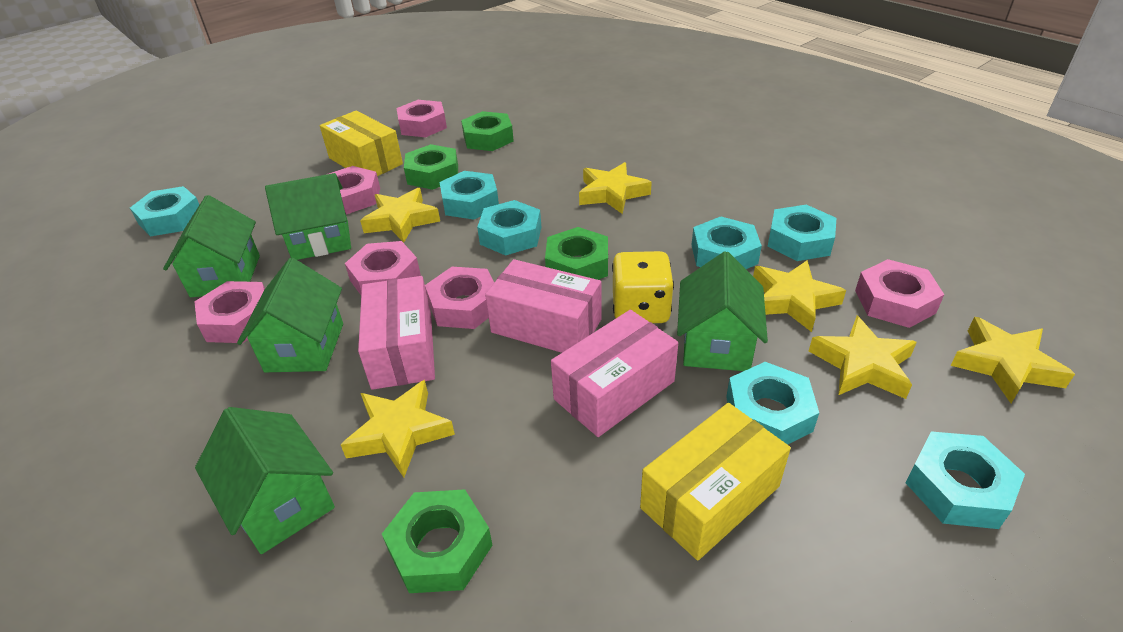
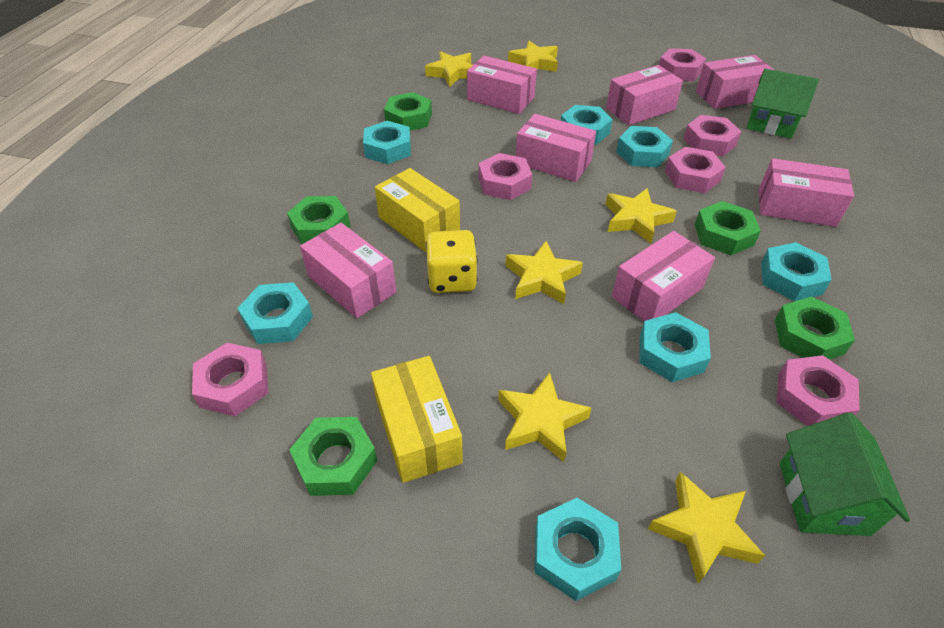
green house: 5 -> 2
green nut: 4 -> 5
pink box: 3 -> 7

